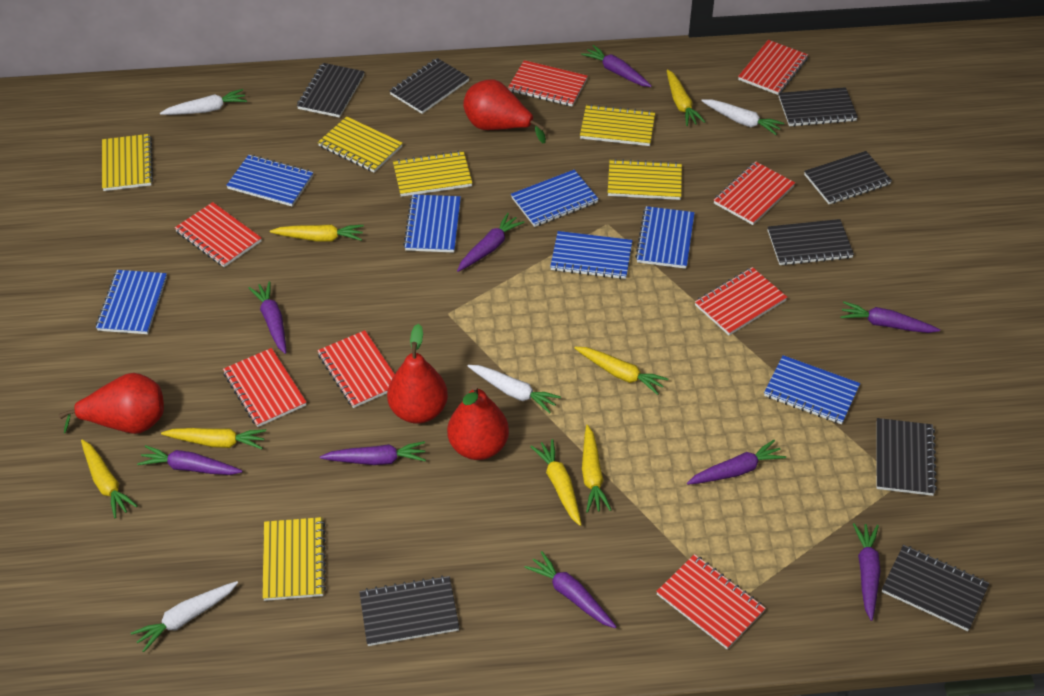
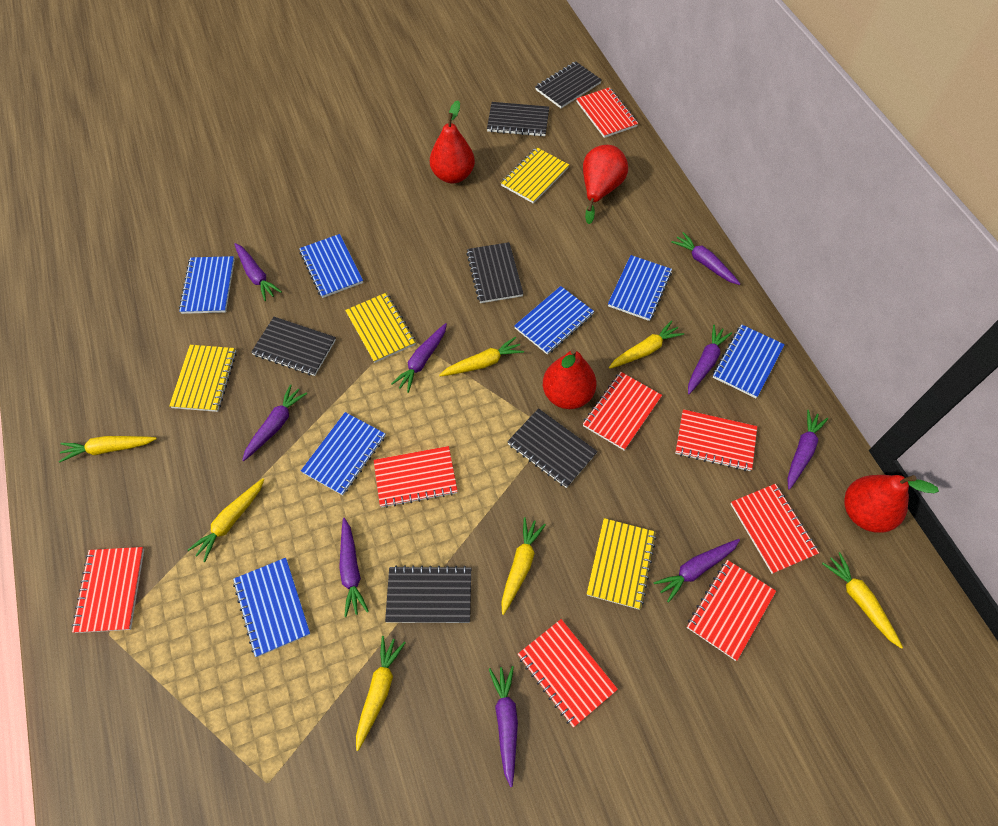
black notebook: 8 -> 6
white carrot: 4 -> 0
yellow notebook: 6 -> 4

